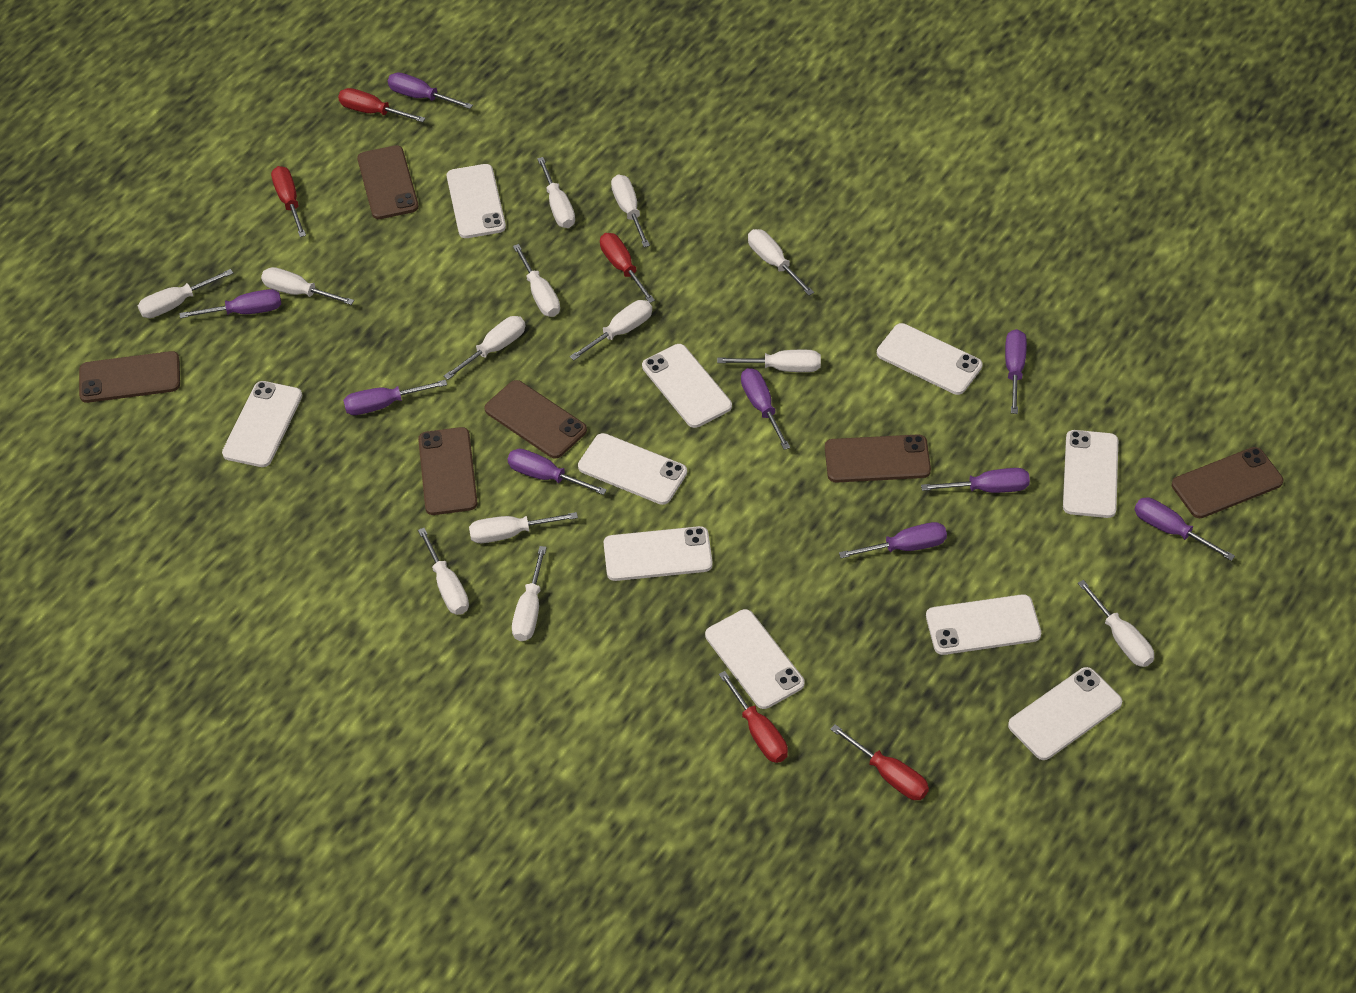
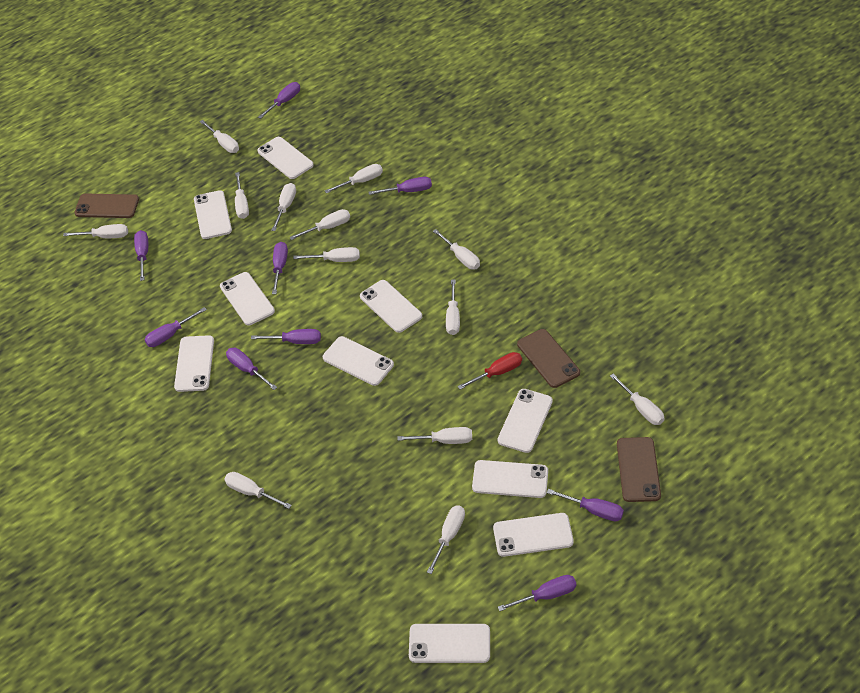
brown phone: 6 -> 3
red screwdriver: 5 -> 1

